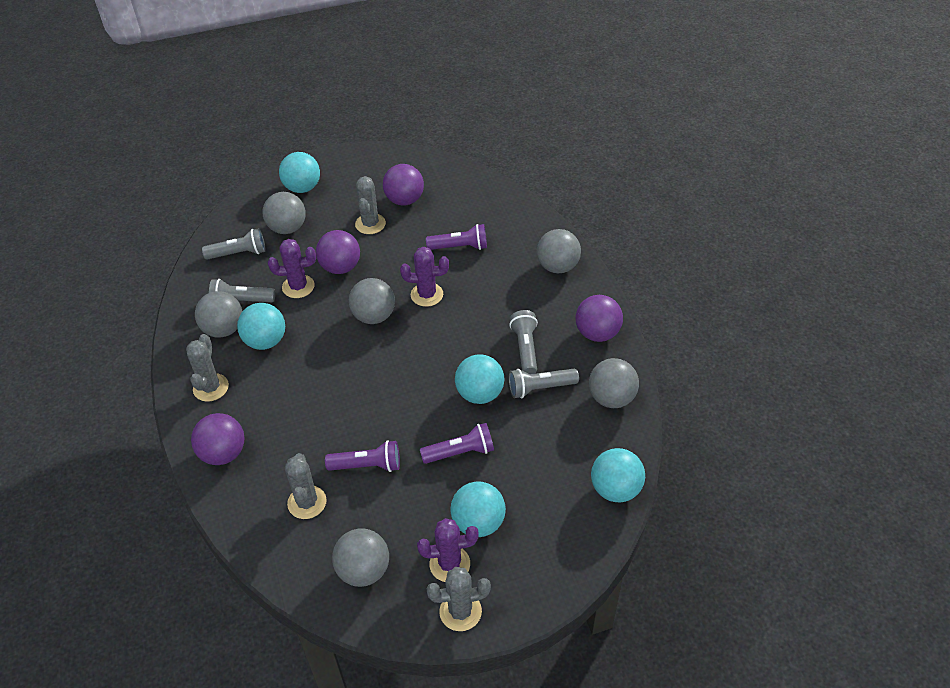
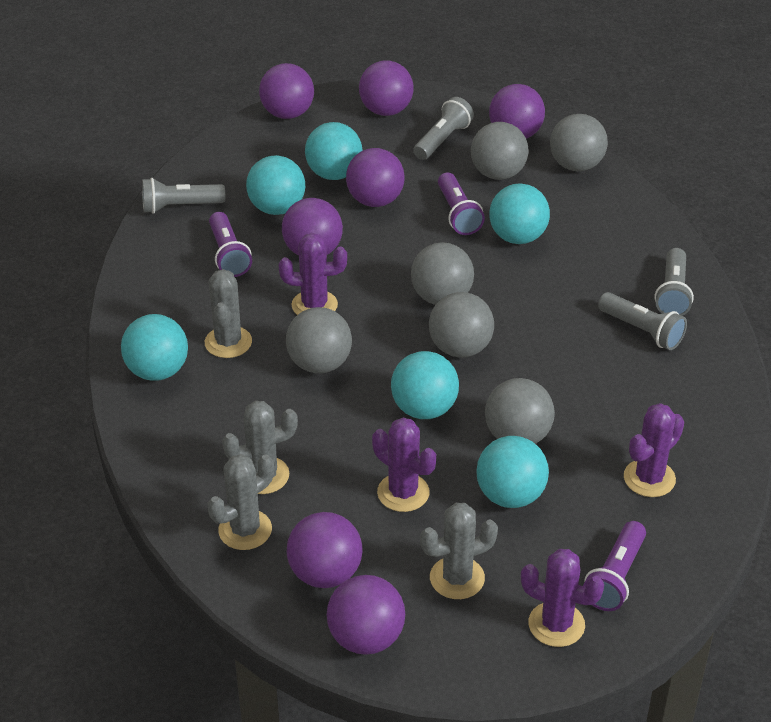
purple ball: 4 -> 7
purple cactus: 3 -> 4
turquoise ball: 5 -> 6

